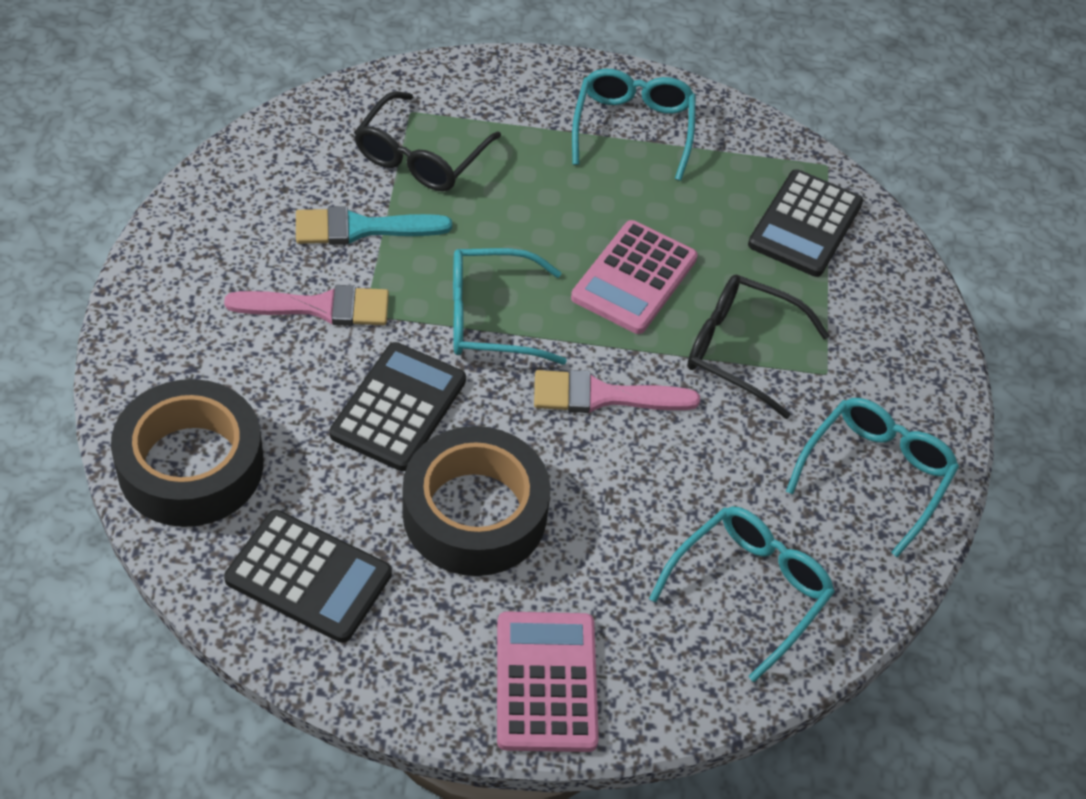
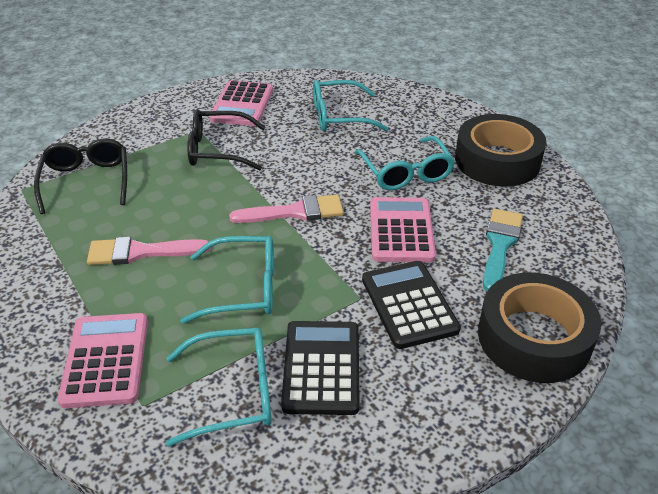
black calculator: 3 -> 2
pink calculator: 2 -> 3

